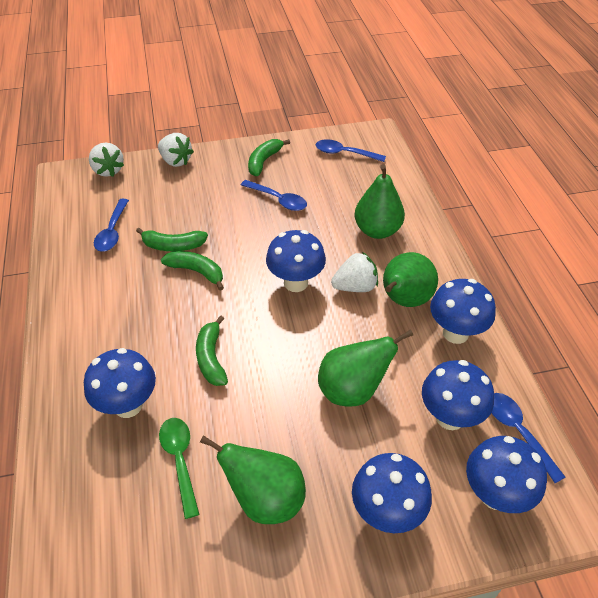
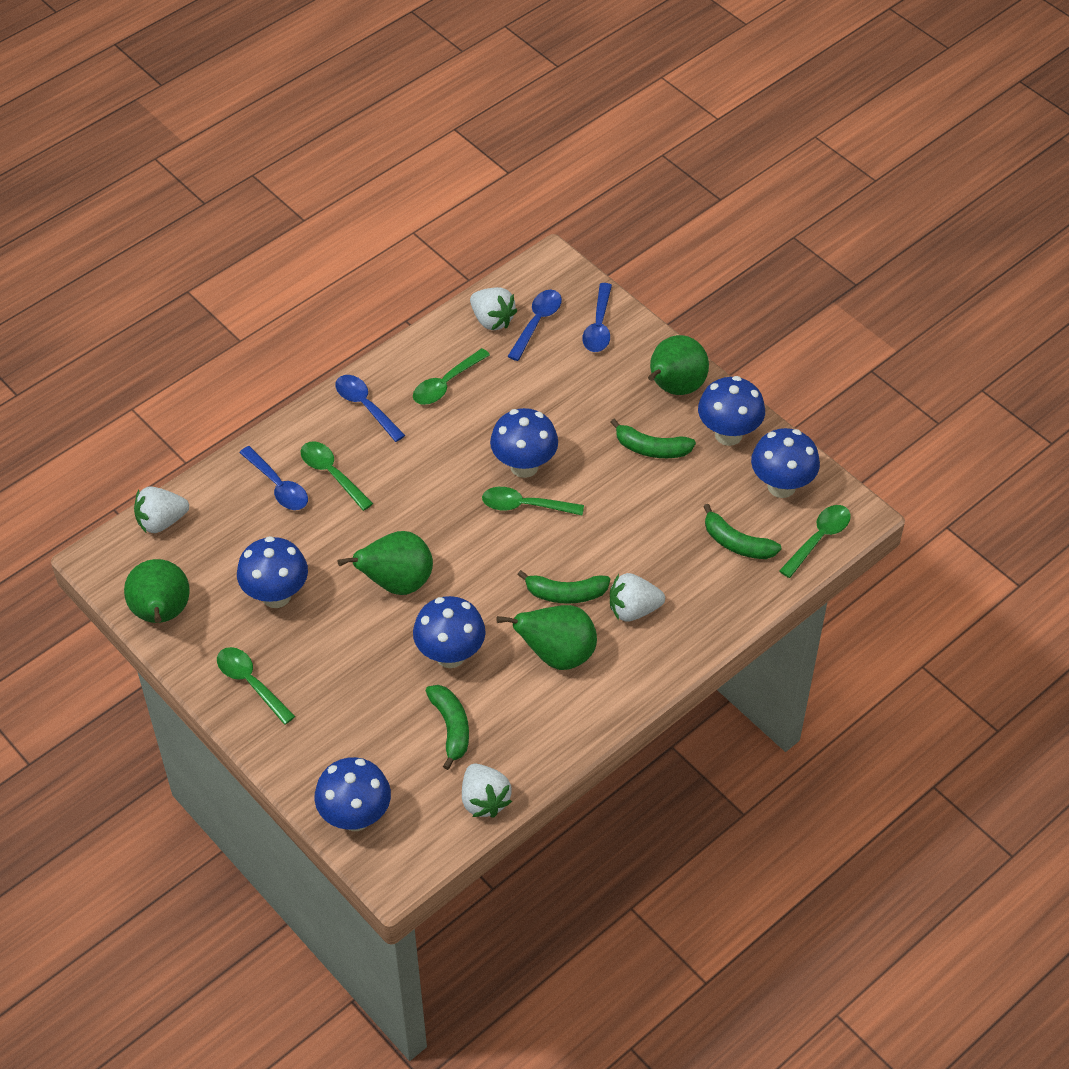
green spoon: 1 -> 5
white strawberry: 3 -> 4

